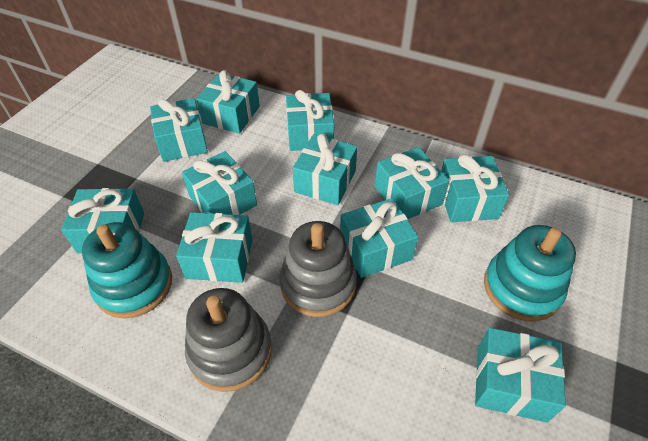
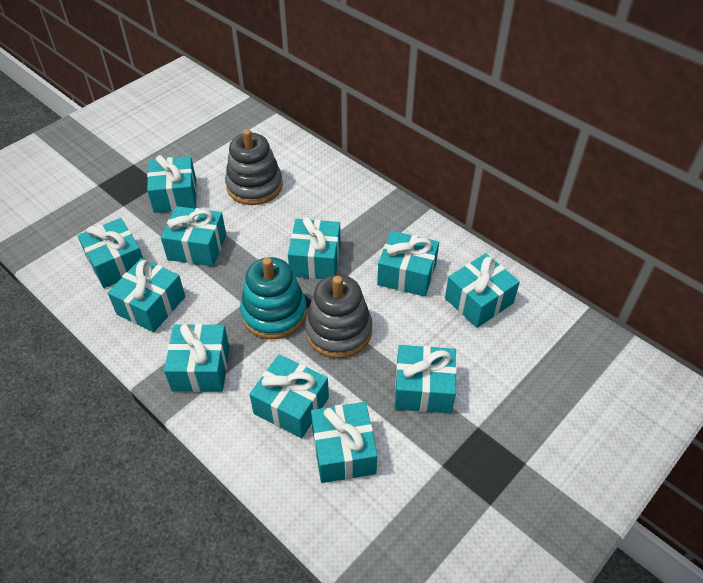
turquoise stacking toy: 2 -> 1

